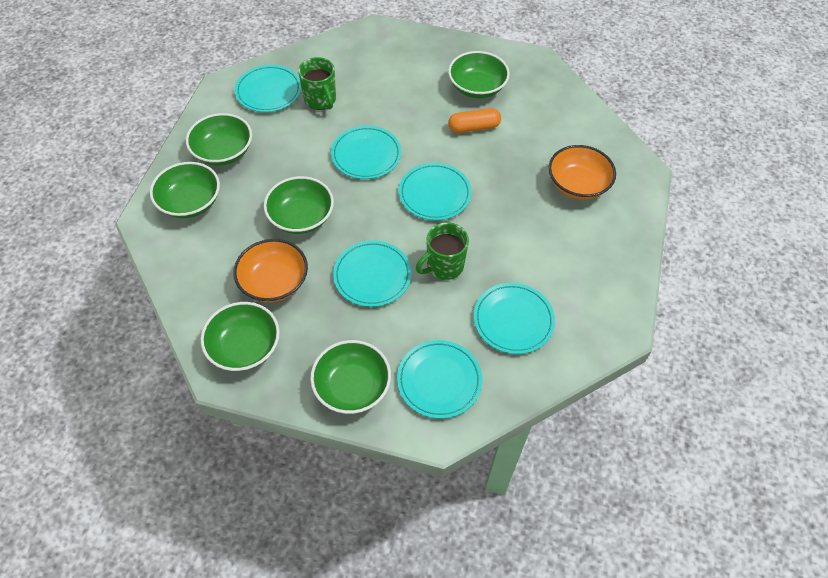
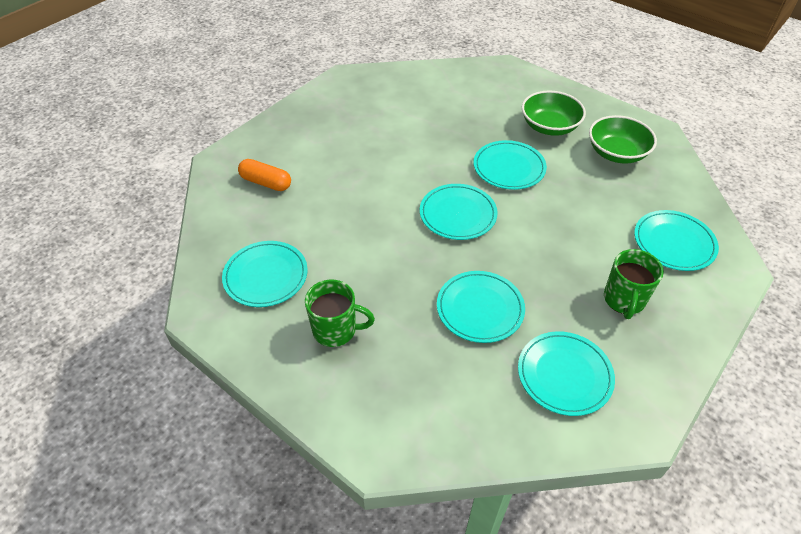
green bowl: 6 -> 2
orange bowl: 2 -> 0

